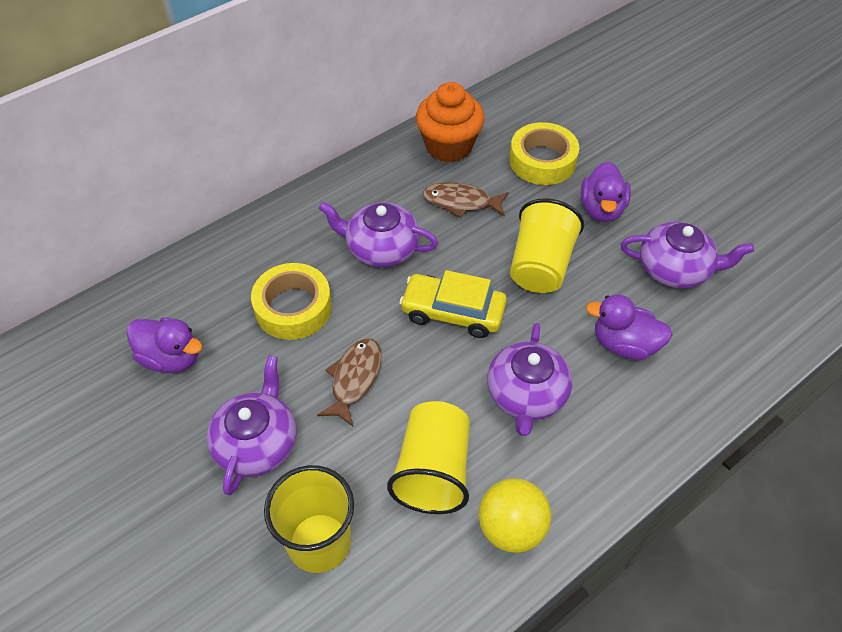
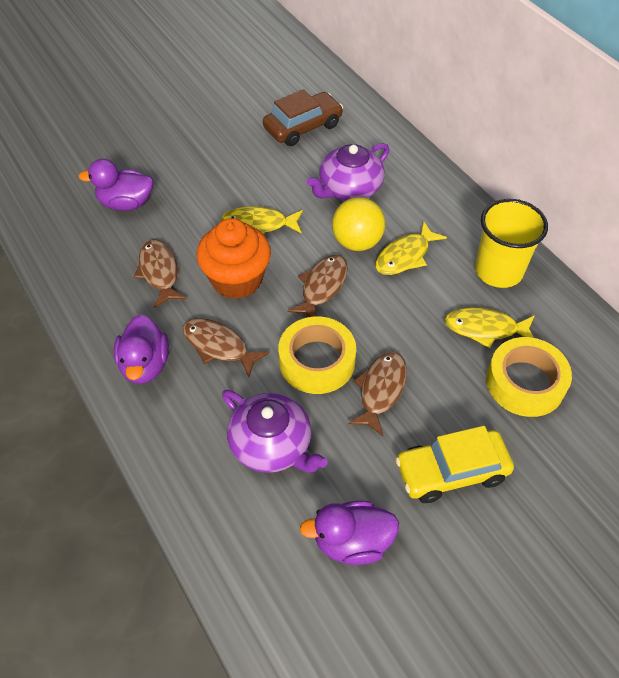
brown car: 0 -> 1
brown fish: 2 -> 4
purple teapot: 4 -> 2
yellow cup: 3 -> 1
yellow fish: 0 -> 3

